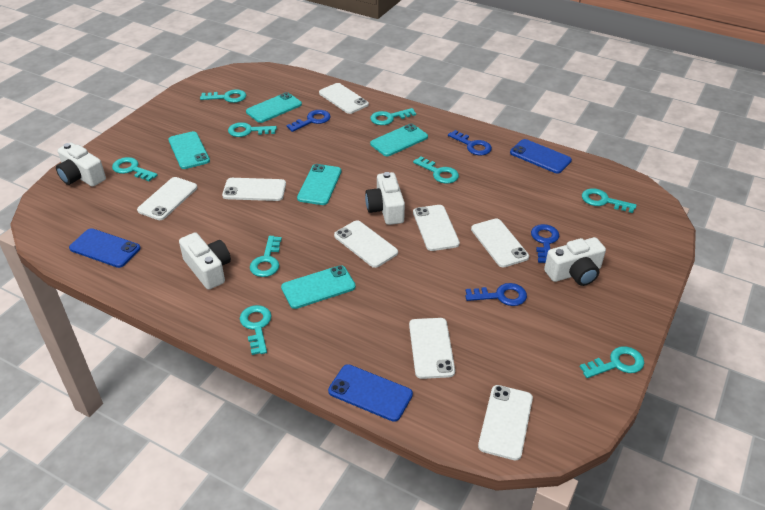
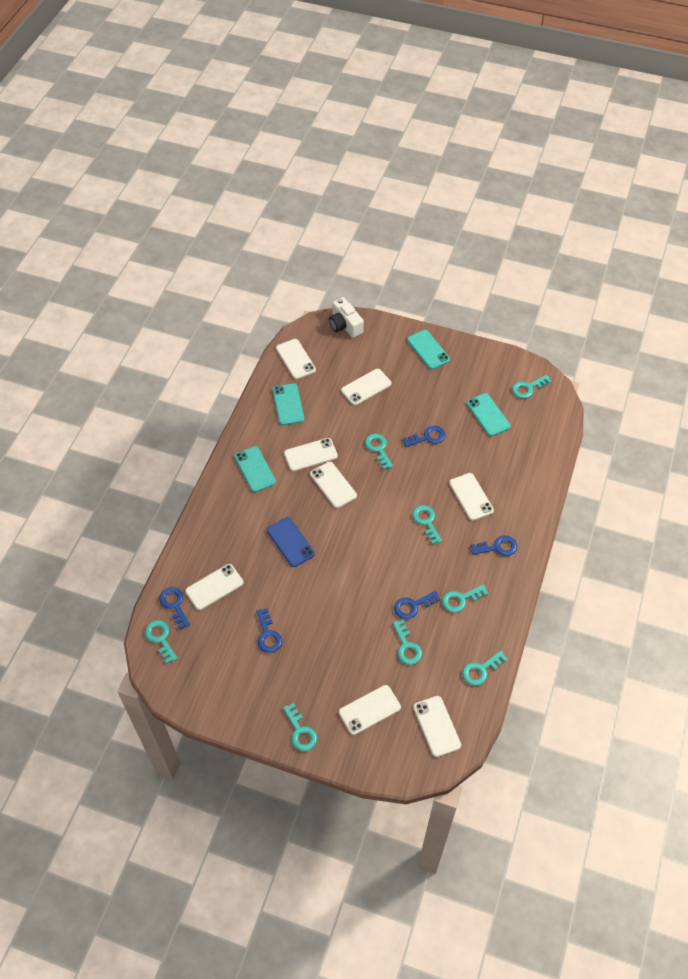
blue key: 4 -> 5
blue phone: 3 -> 1
turquoise key: 9 -> 8
turquoise phone: 5 -> 4
white camera: 4 -> 1

